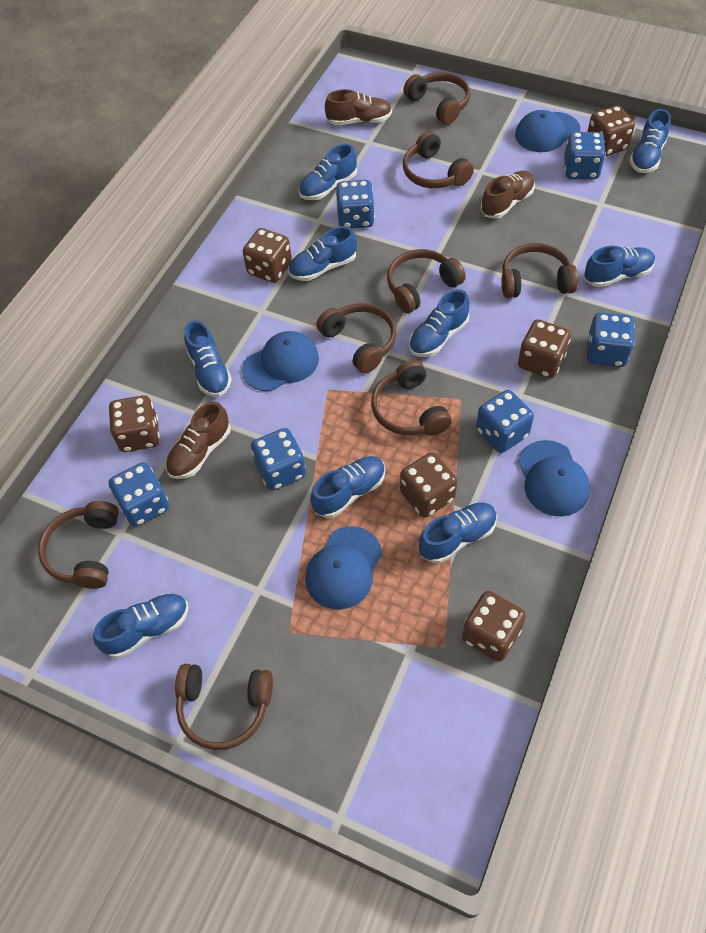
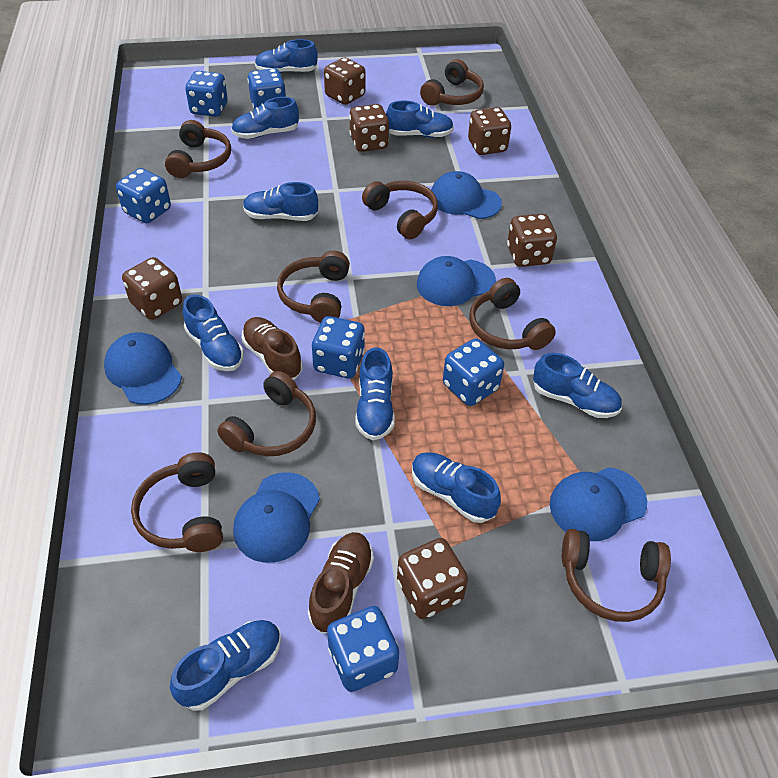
blue cap: 4 -> 5
brown shoe: 3 -> 2

